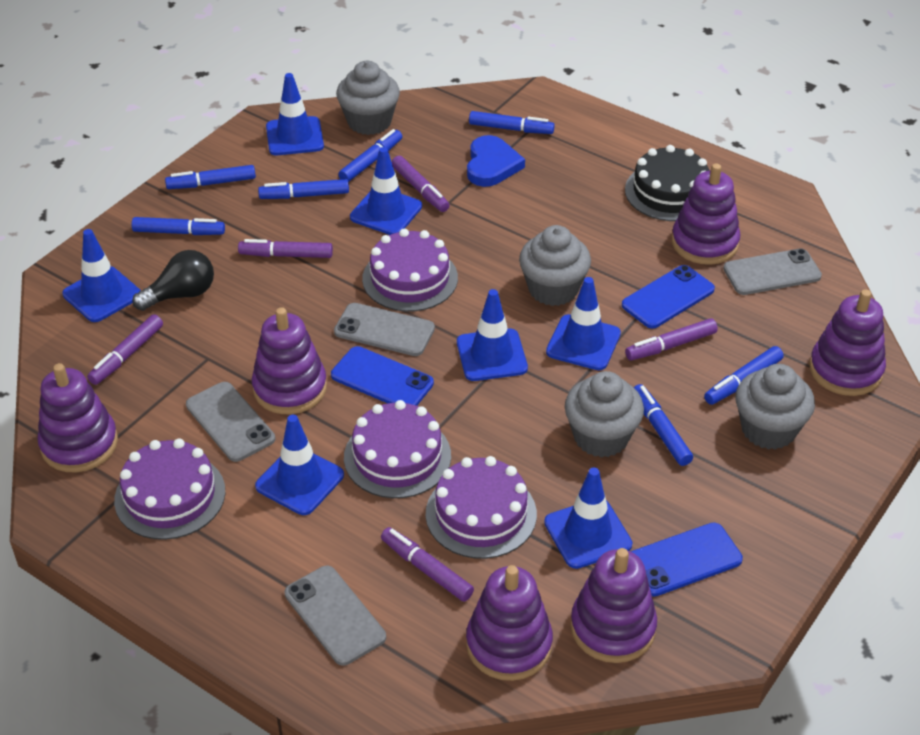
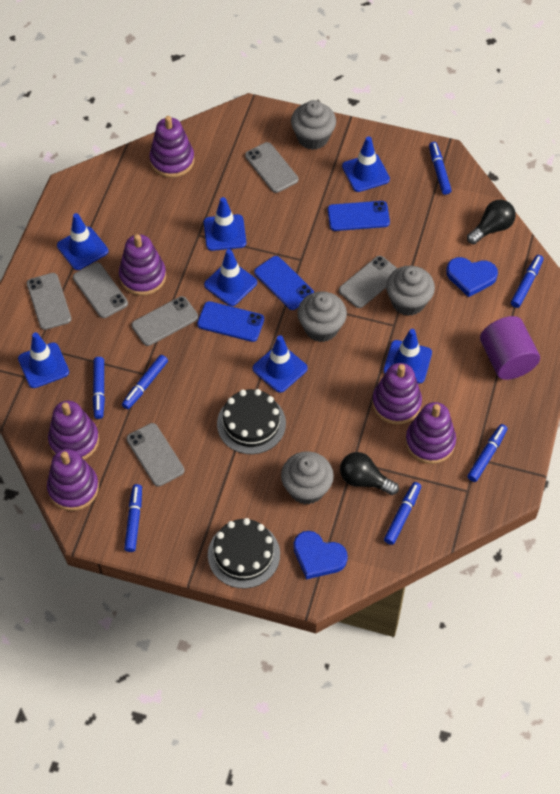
black cake: 1 -> 2
black light bulb: 1 -> 2
blue heart: 1 -> 2
grey phone: 4 -> 6
purple cake: 4 -> 0
purple cylinder: 0 -> 1
purple marker: 5 -> 0

